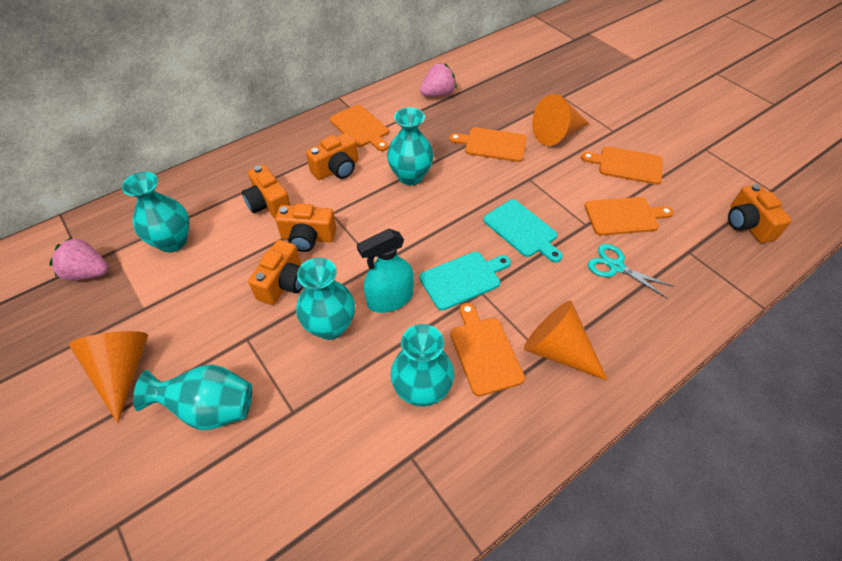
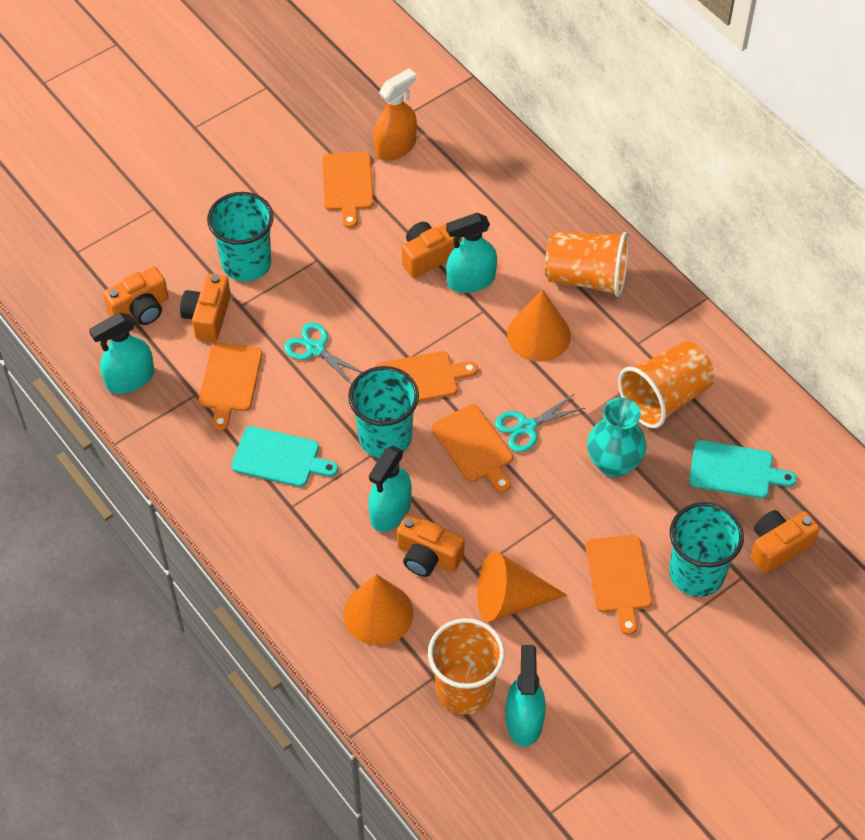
orange cup: 0 -> 3
orange spray bottle: 0 -> 1
pink strawberry: 2 -> 0
turquoise cup: 0 -> 3
turquoise scissors: 1 -> 2
turquoise spray bottle: 1 -> 4
turquoise vase: 5 -> 1

